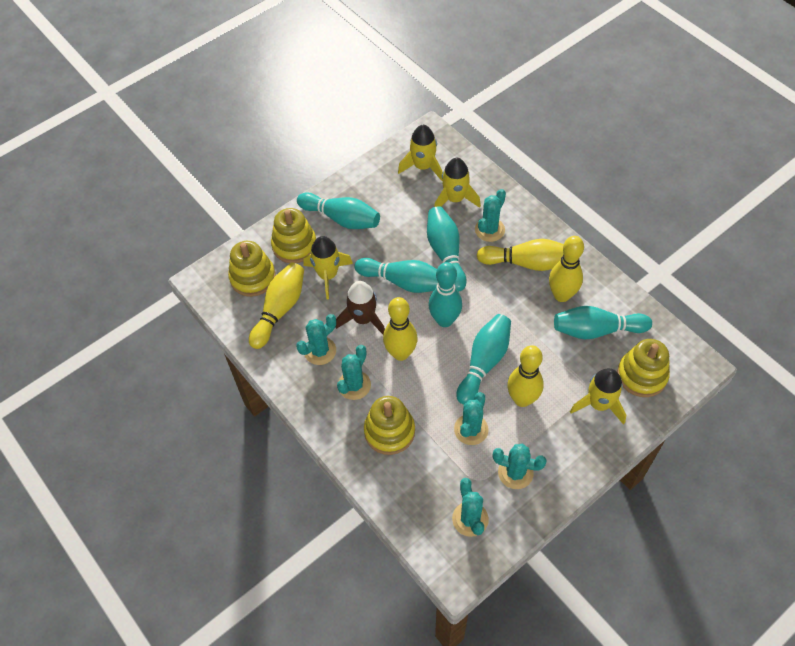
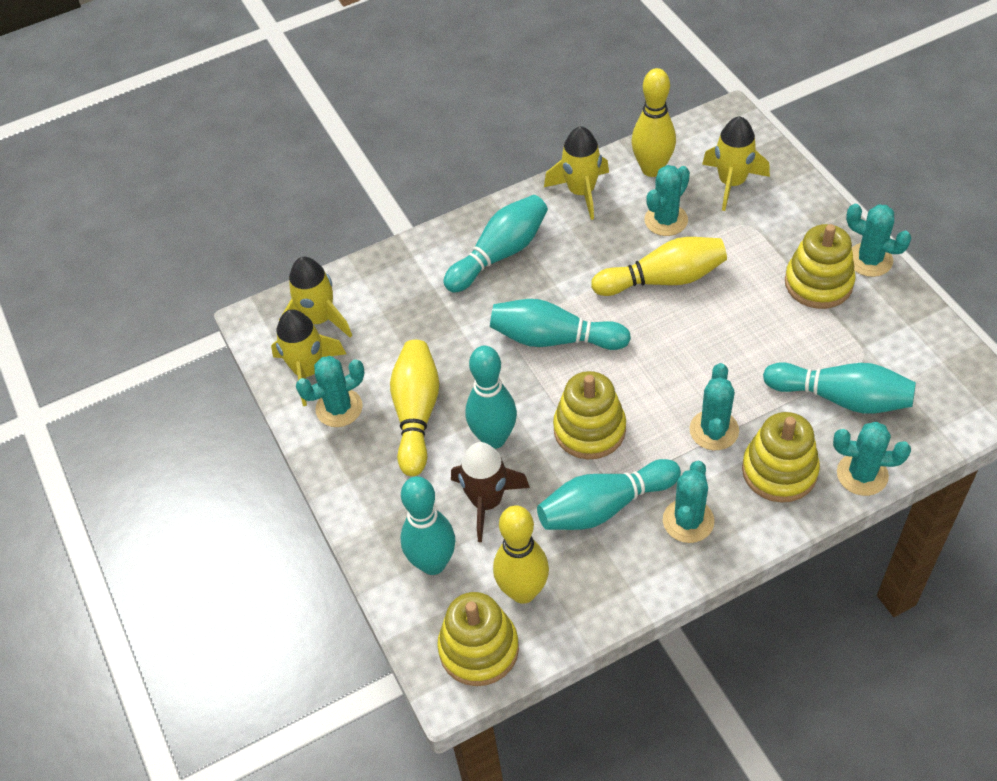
yellow bowling pin: 5 -> 4

